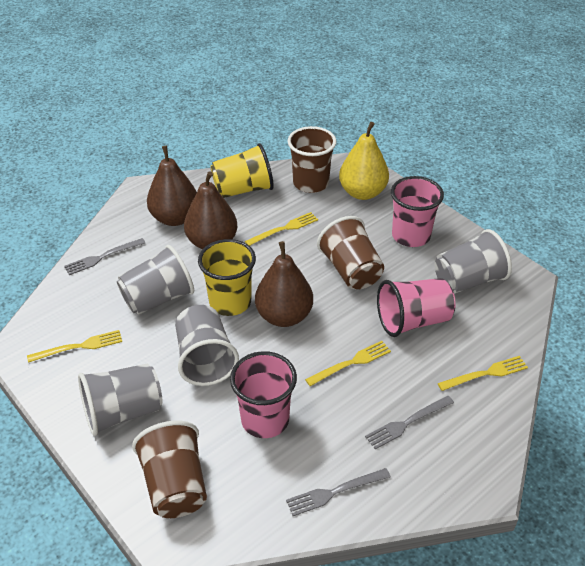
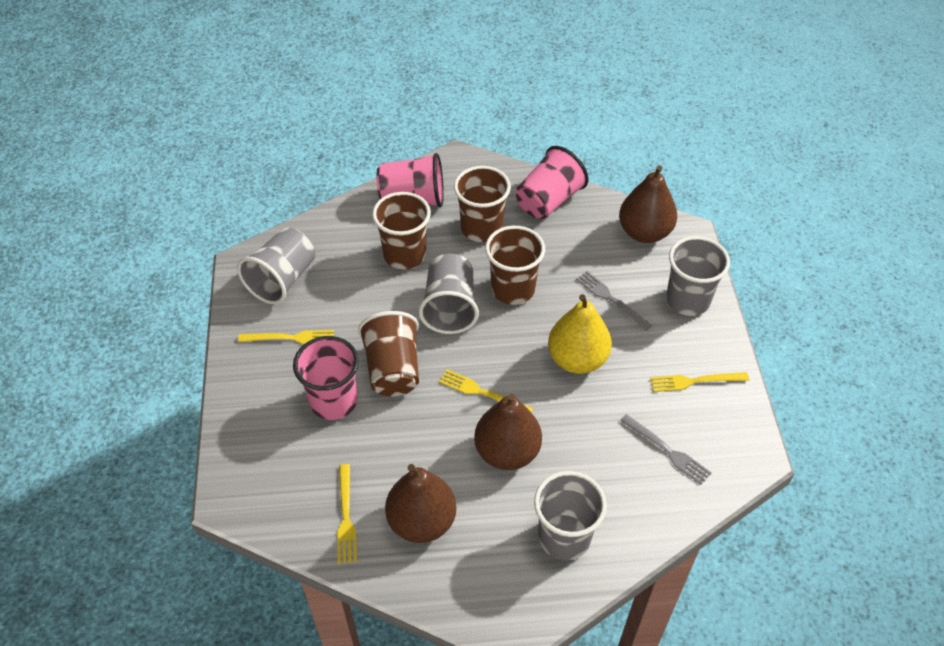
brown cup: 3 -> 4
grey fork: 3 -> 2
yellow cup: 2 -> 0

